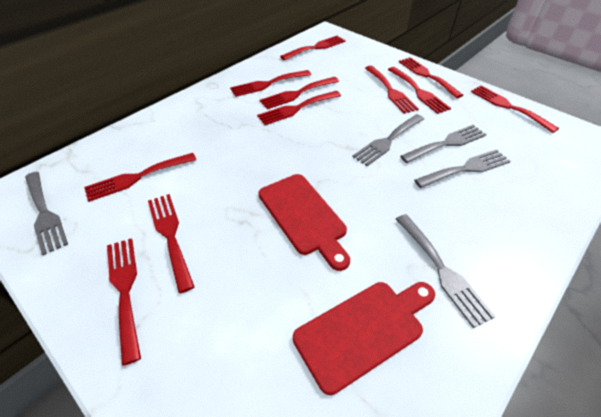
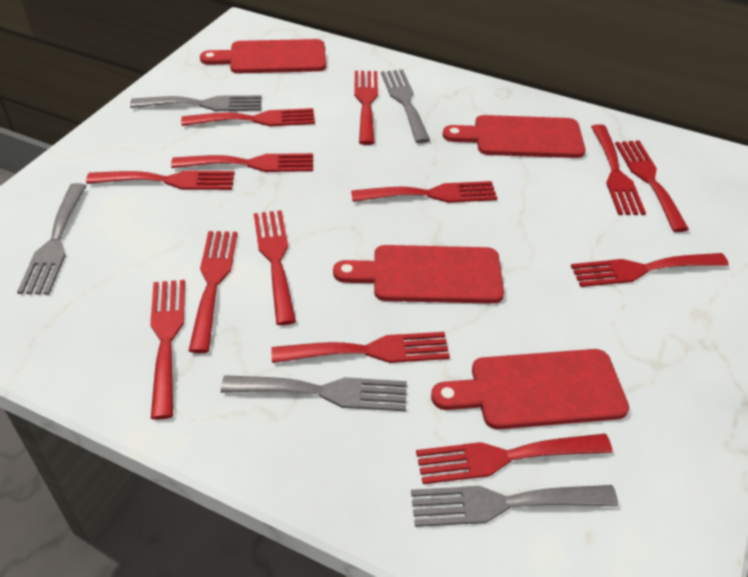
red cutting board: 2 -> 4
red fork: 11 -> 13

